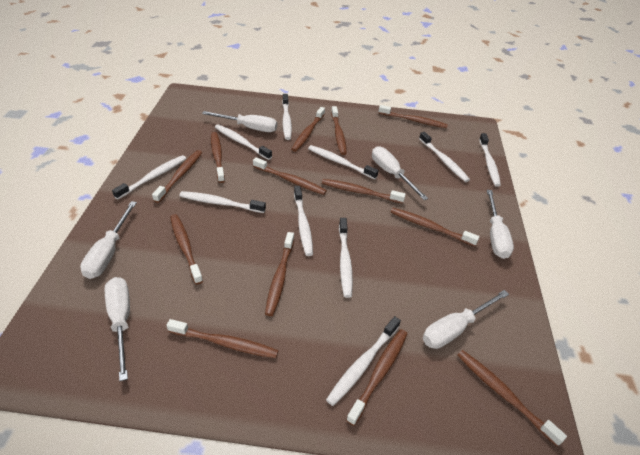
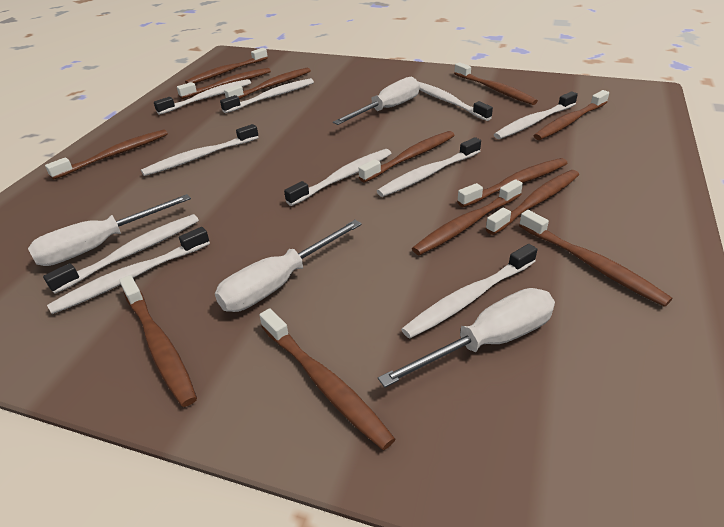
white screwdriver: 6 -> 4

